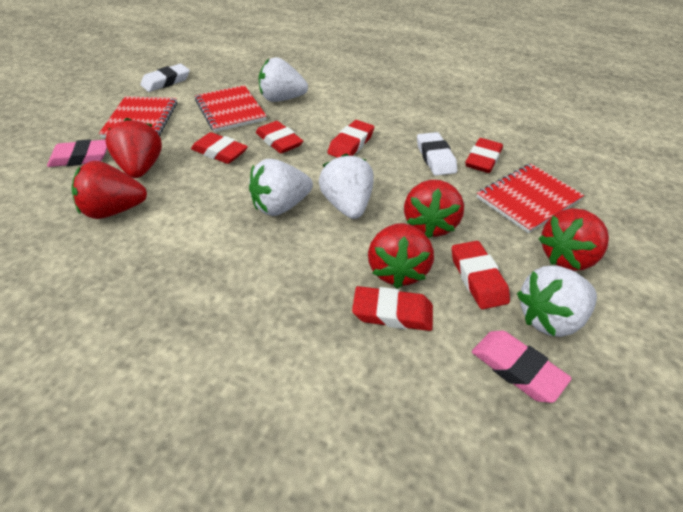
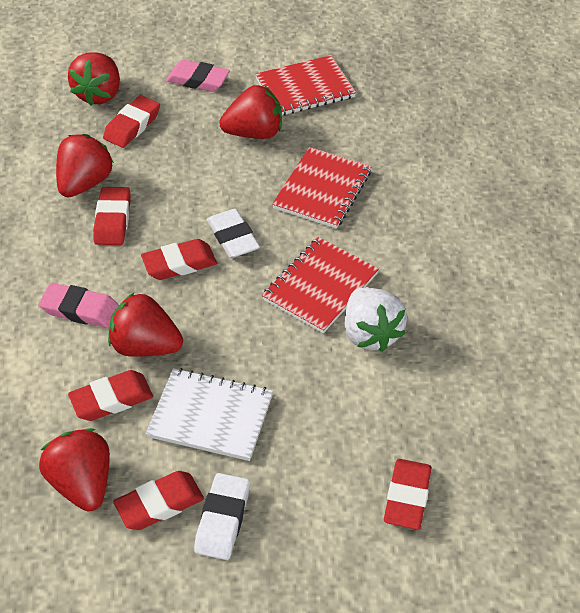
white notebook: 0 -> 1
white strawberry: 4 -> 1

